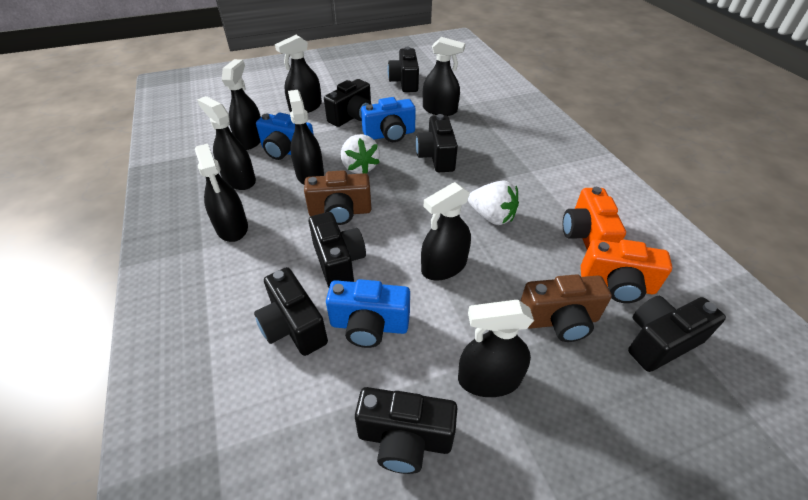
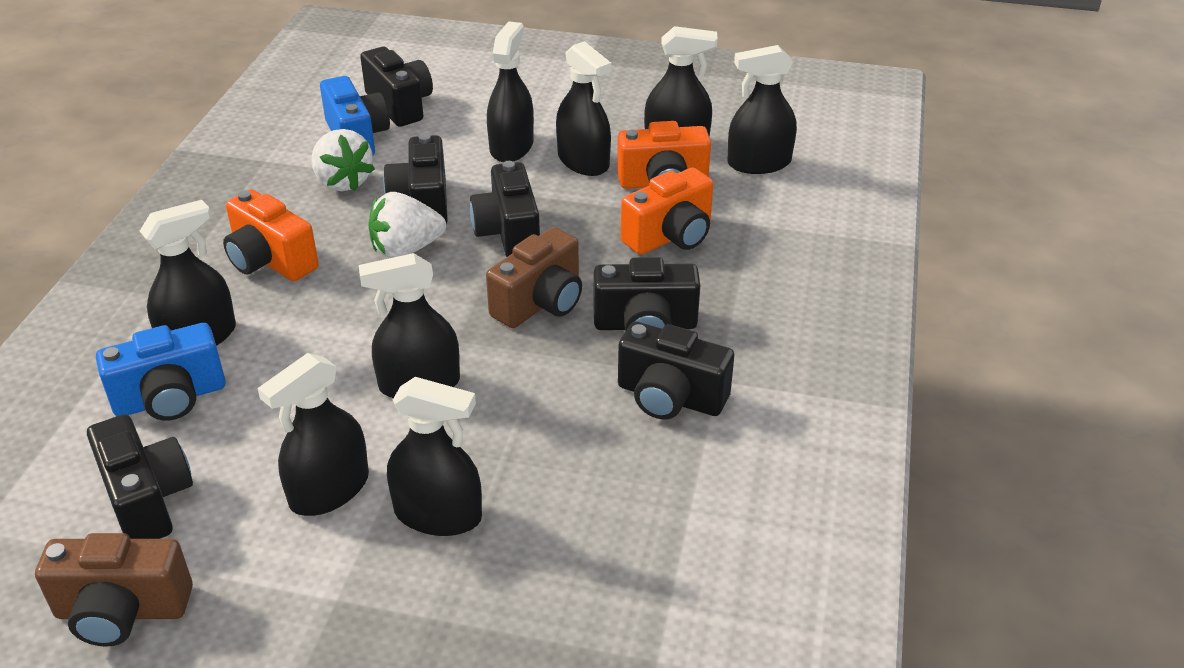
black camera: 7 -> 6
blue camera: 3 -> 2
orange camera: 2 -> 3

